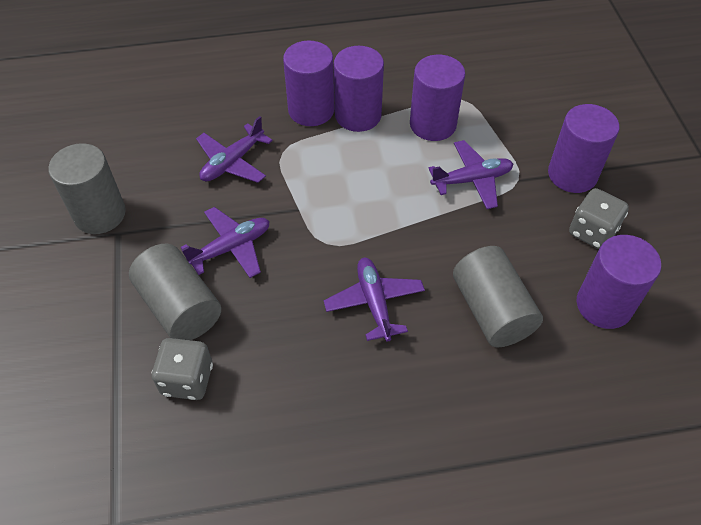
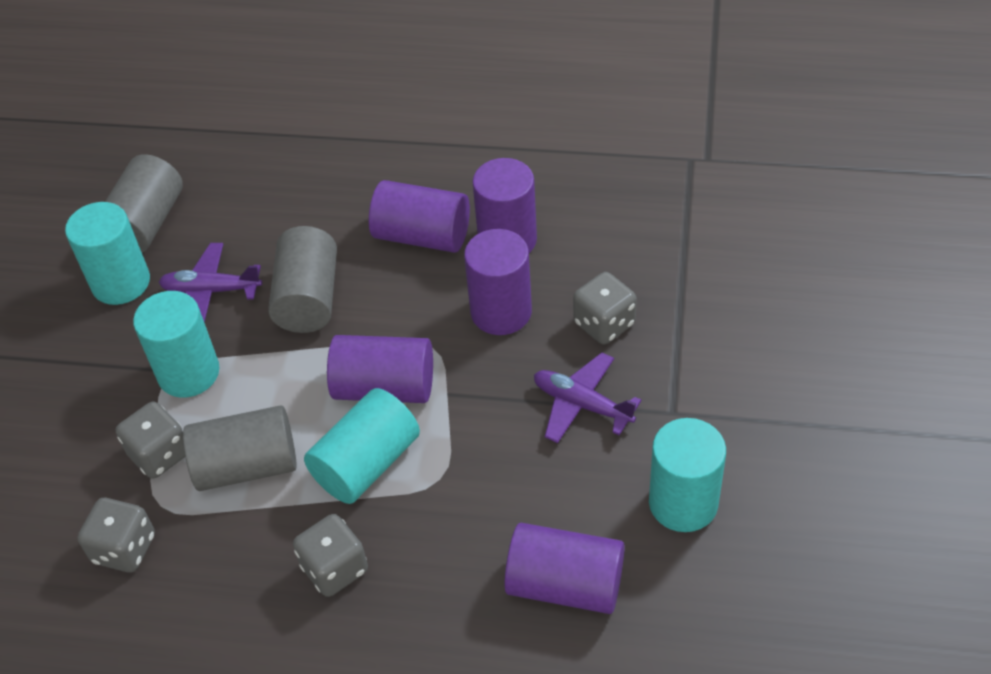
grey dice: 2 -> 4
purple plane: 4 -> 2
turquoise cylinder: 0 -> 4

